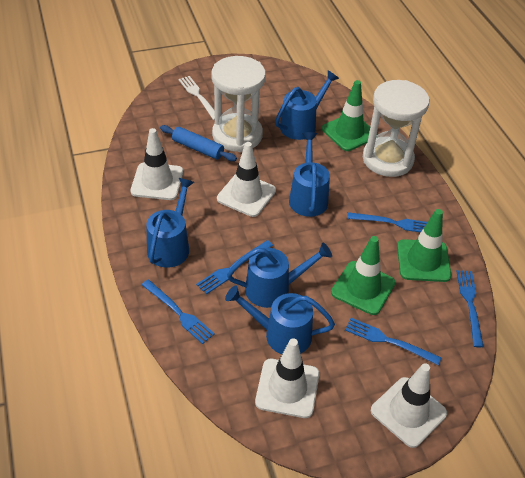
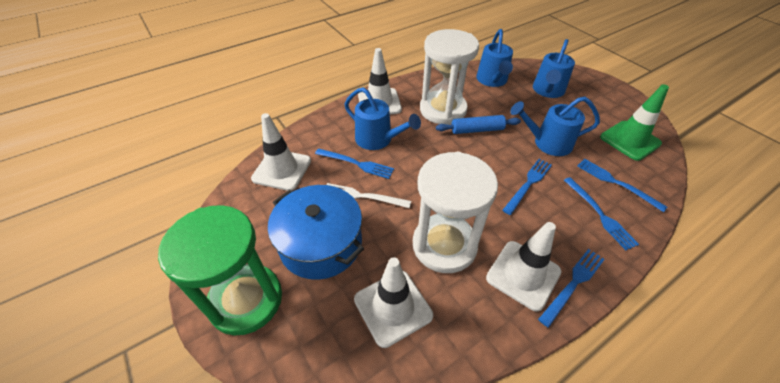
blue pot: 0 -> 1
blue watering can: 5 -> 4
green hourglass: 0 -> 1
green traffic cone: 3 -> 1

